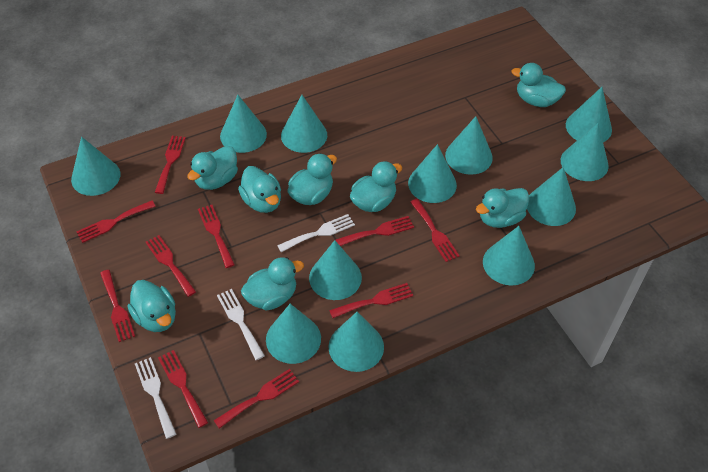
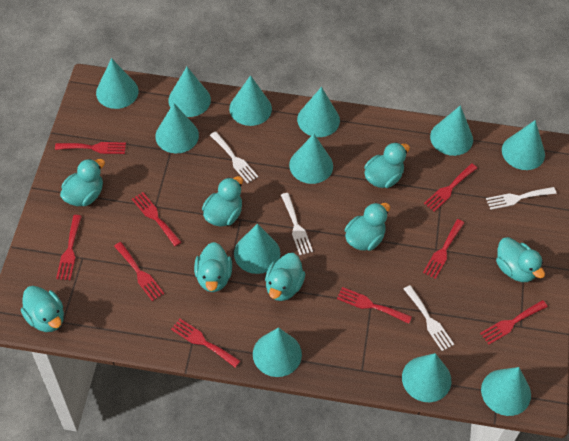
red fork: 10 -> 9
white fork: 3 -> 4

